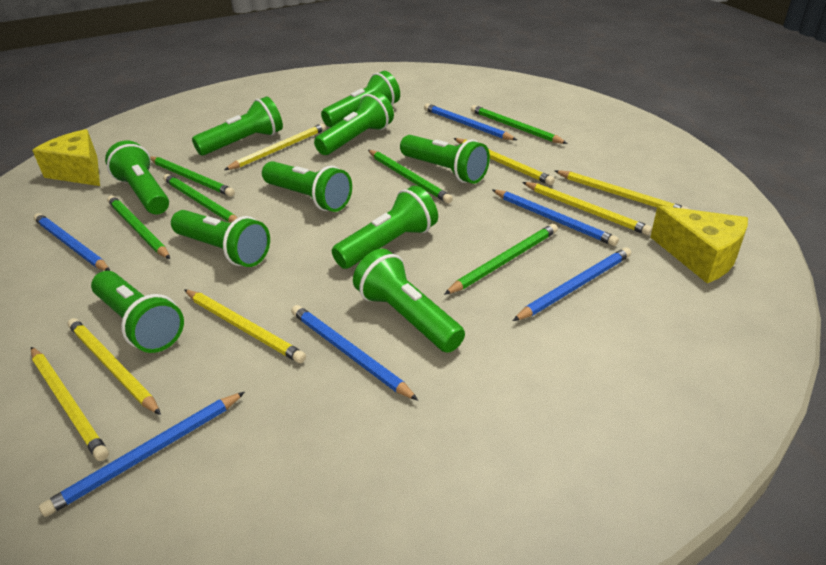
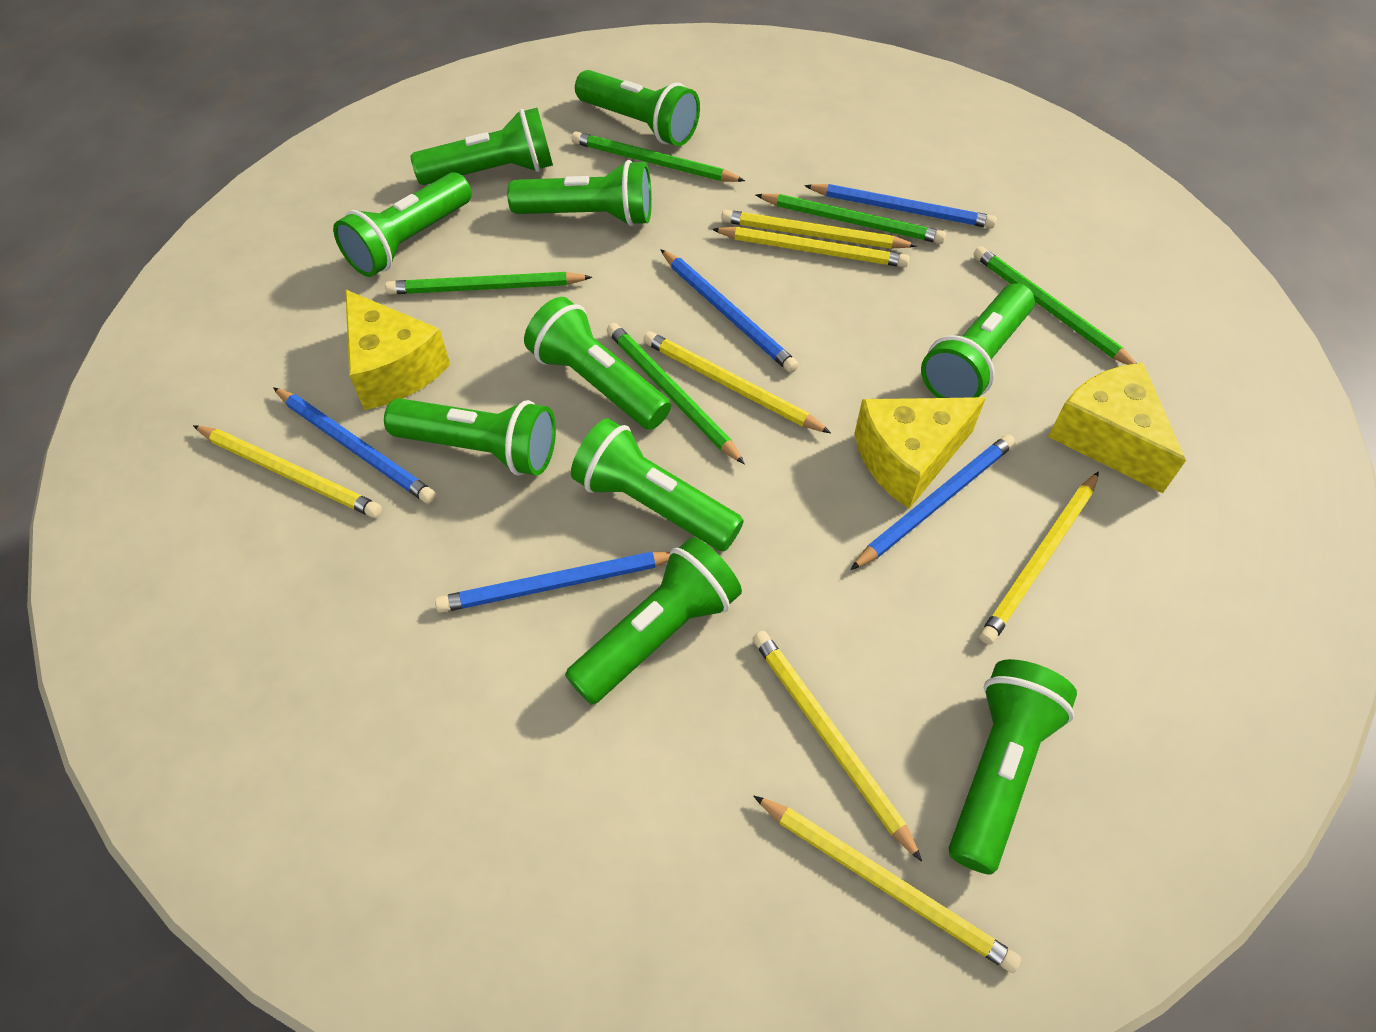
blue pencil: 6 -> 5
green pencil: 6 -> 5
yellow cheese: 2 -> 3

